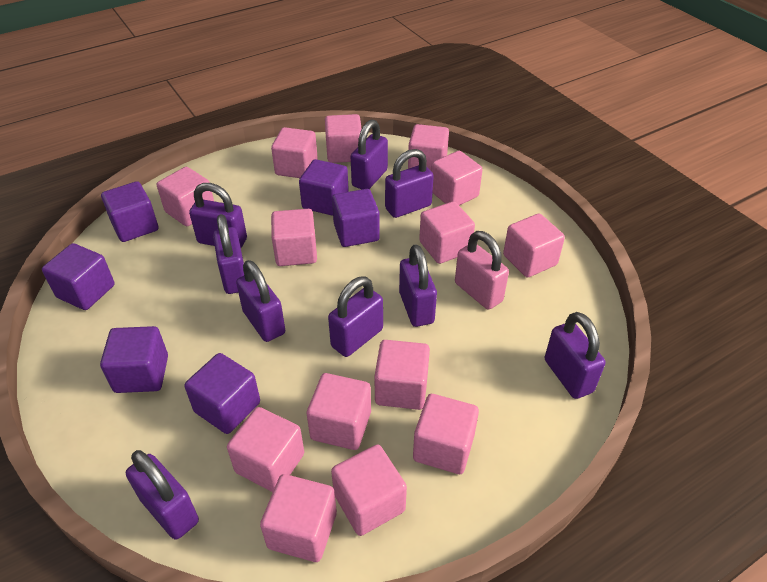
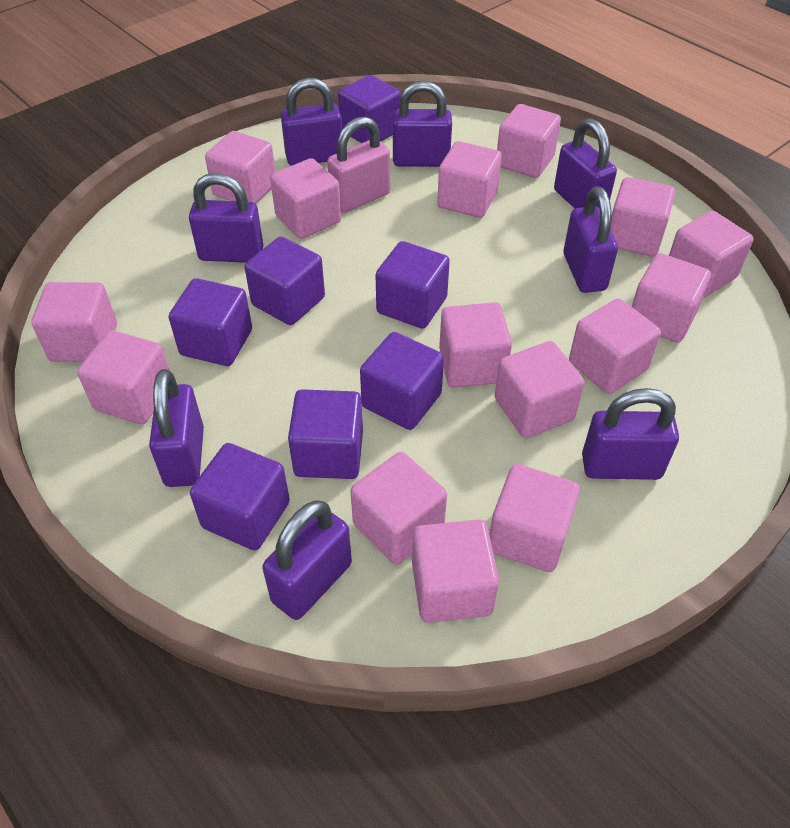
pink cube: 14 -> 15
purple cube: 6 -> 7
purple padlock: 9 -> 8

